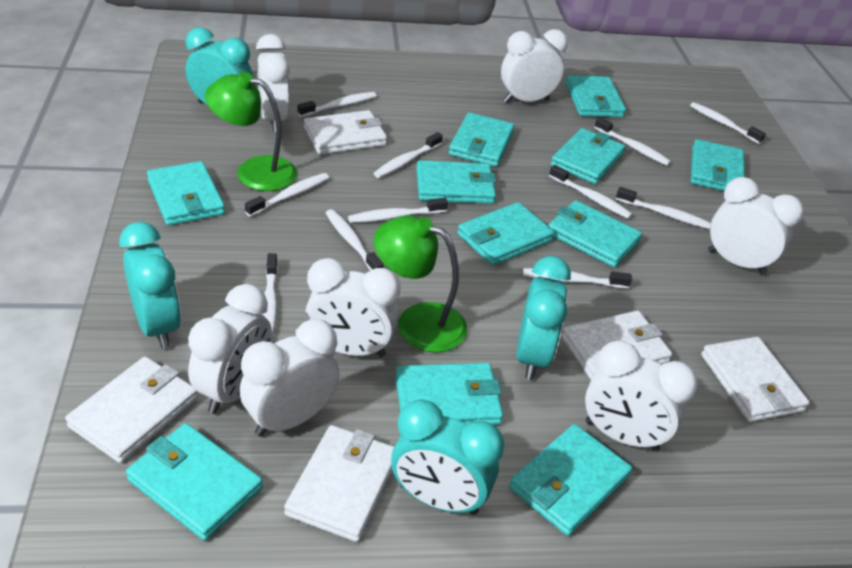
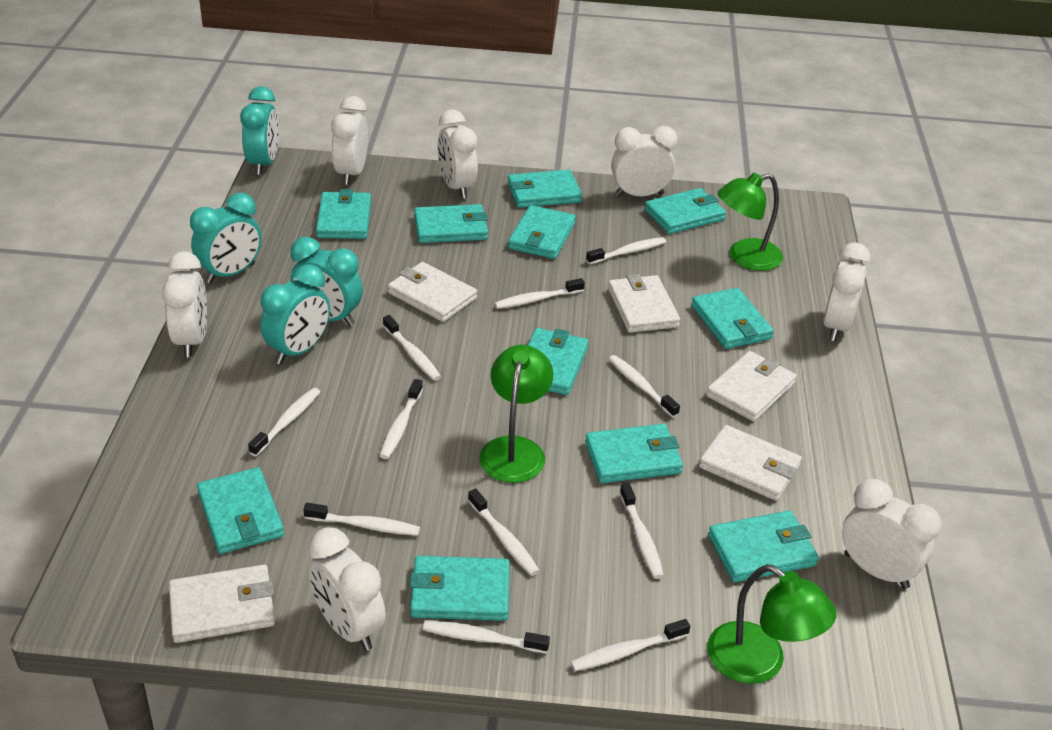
green lamp: 2 -> 3

